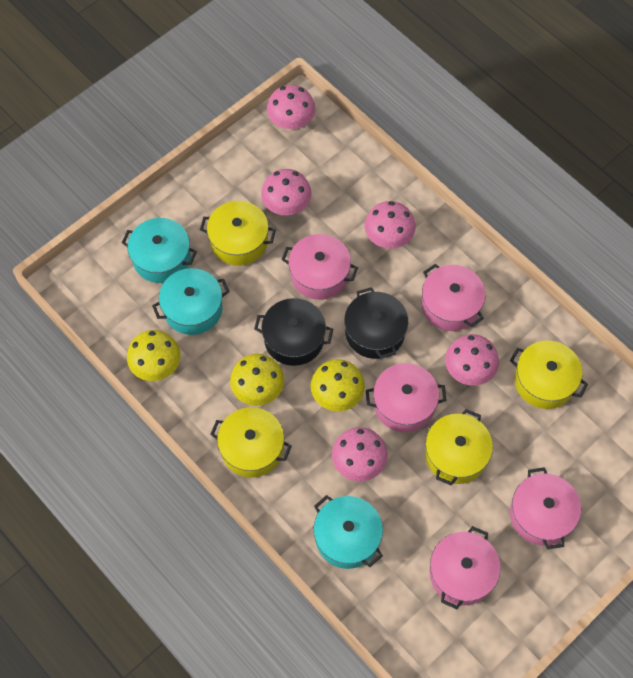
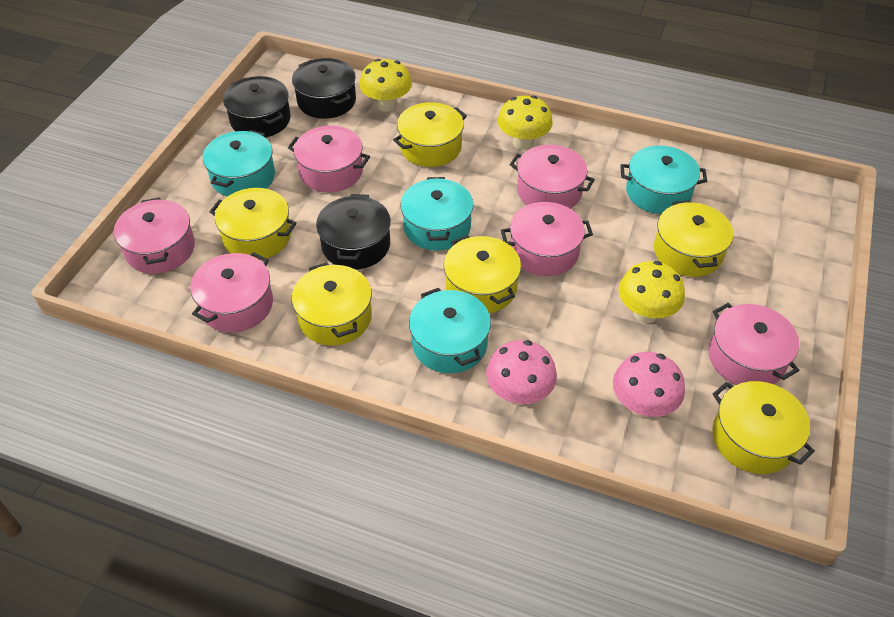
black pot: 2 -> 3
pink mushroom: 5 -> 2
pink pot: 5 -> 6
turquoise pot: 3 -> 4
yellow pot: 4 -> 6

